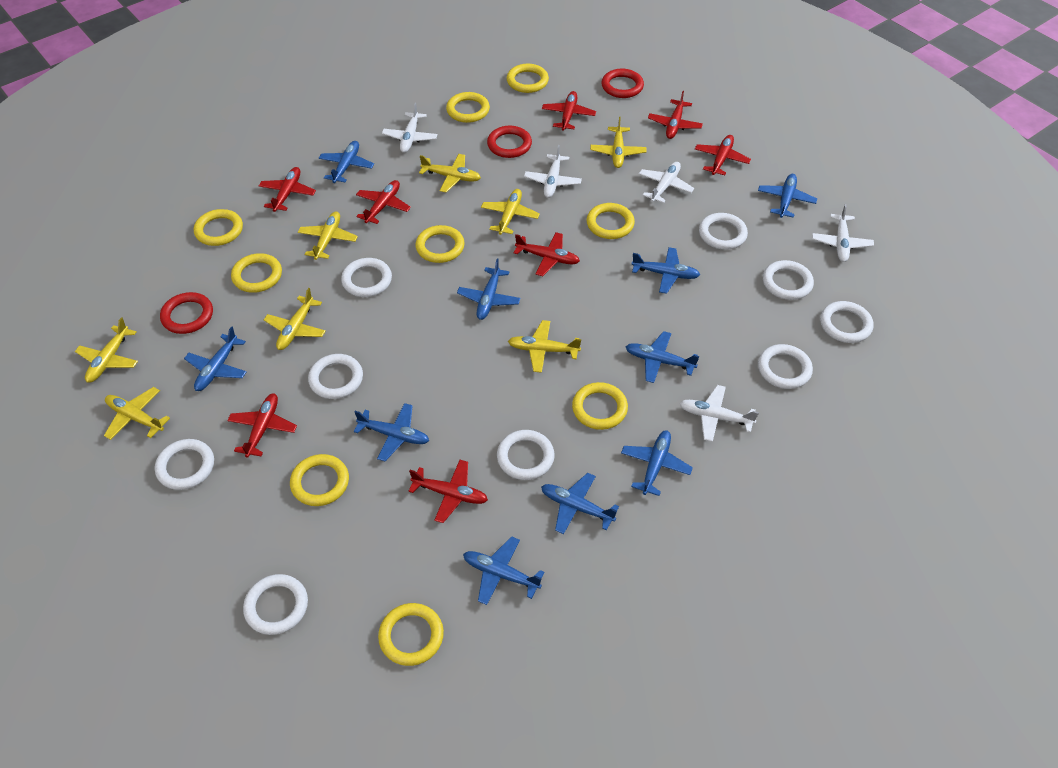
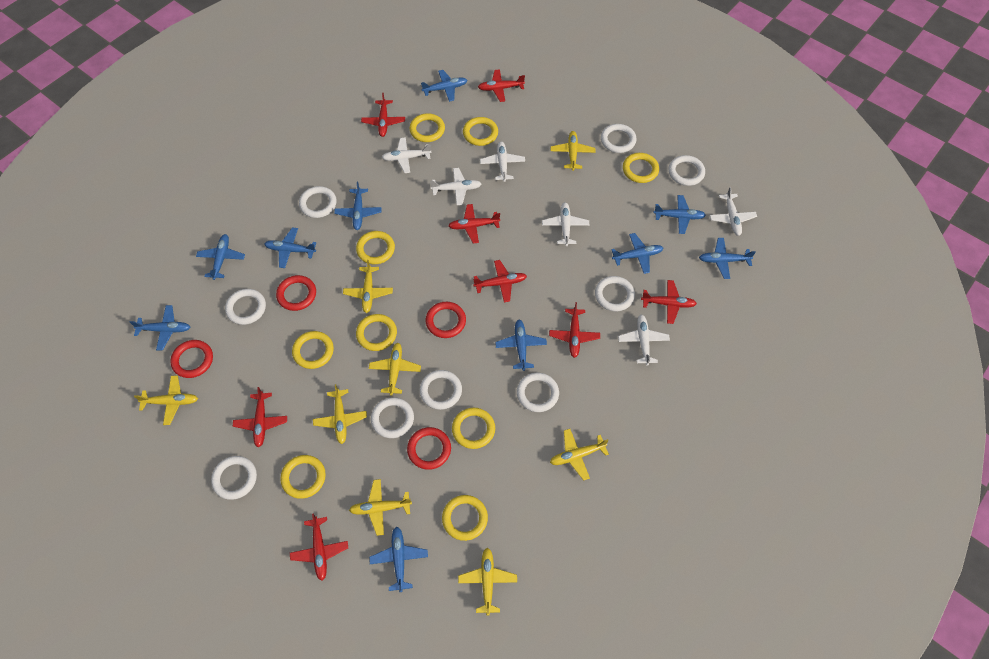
red ring: 3 -> 4
white plane: 5 -> 6

